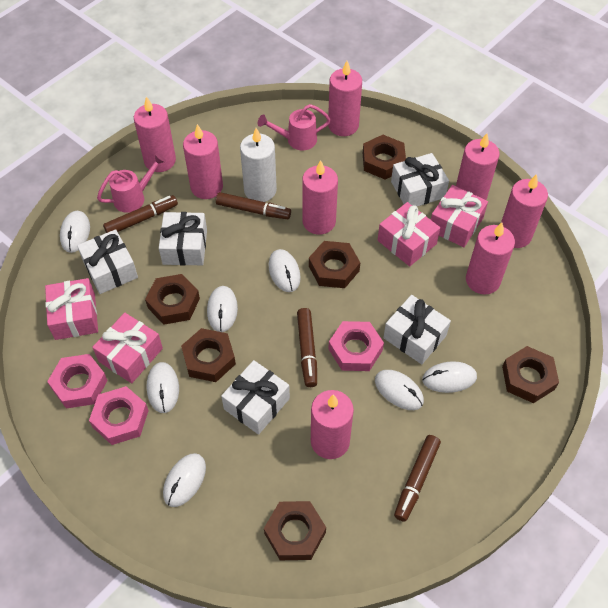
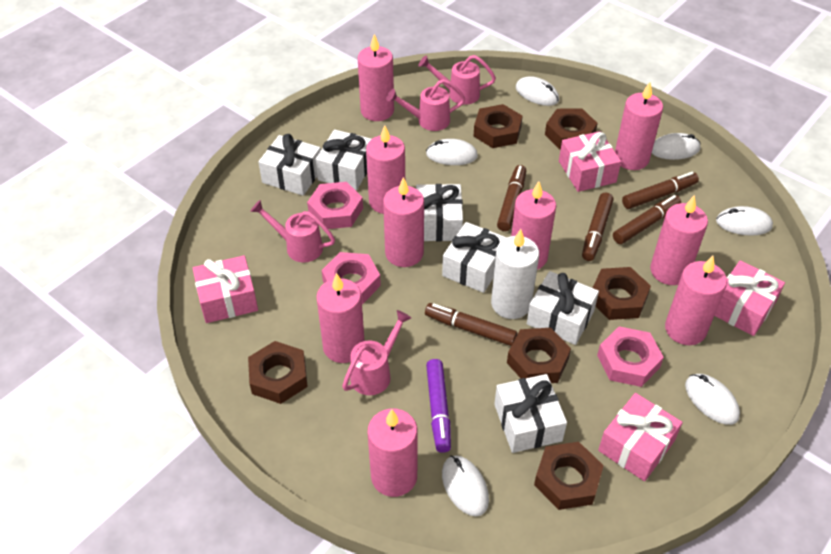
brown marker: 4 -> 5
pink candle: 8 -> 9
pink watering can: 2 -> 4
purple marker: 0 -> 1
white gift: 5 -> 6
white mouse: 7 -> 6

